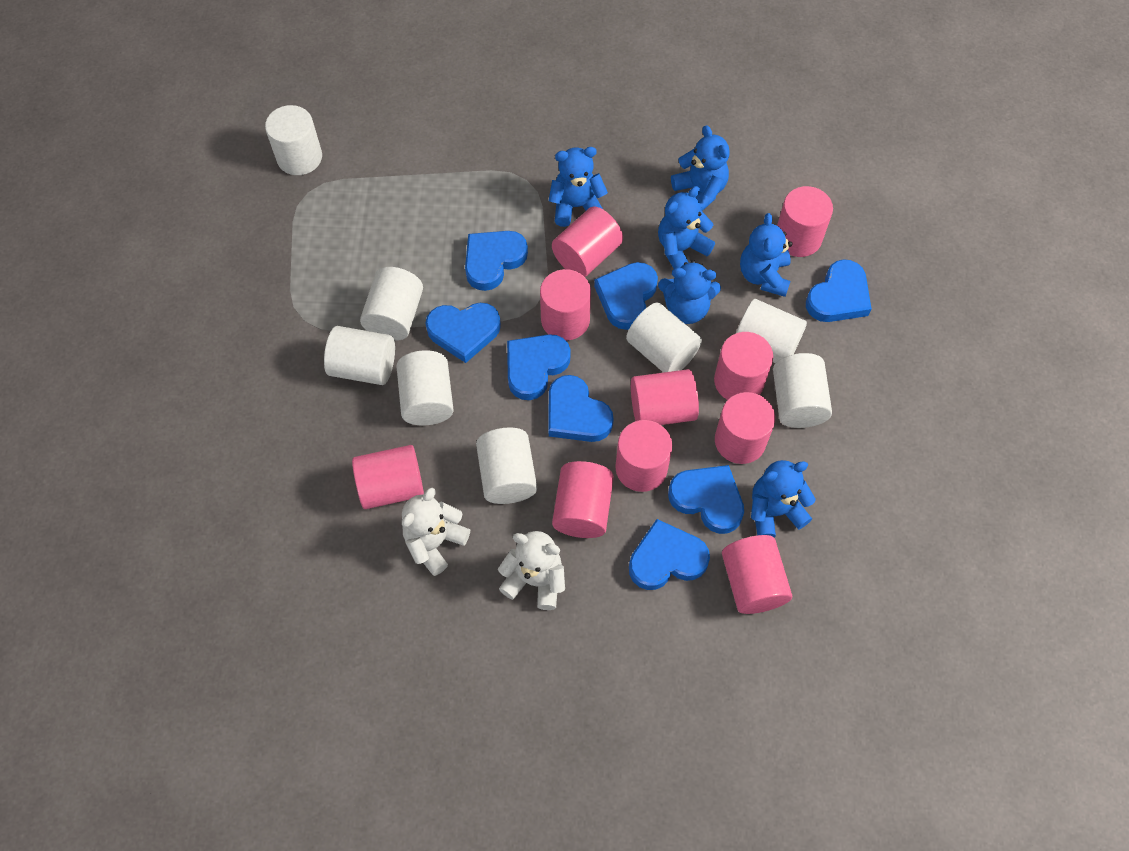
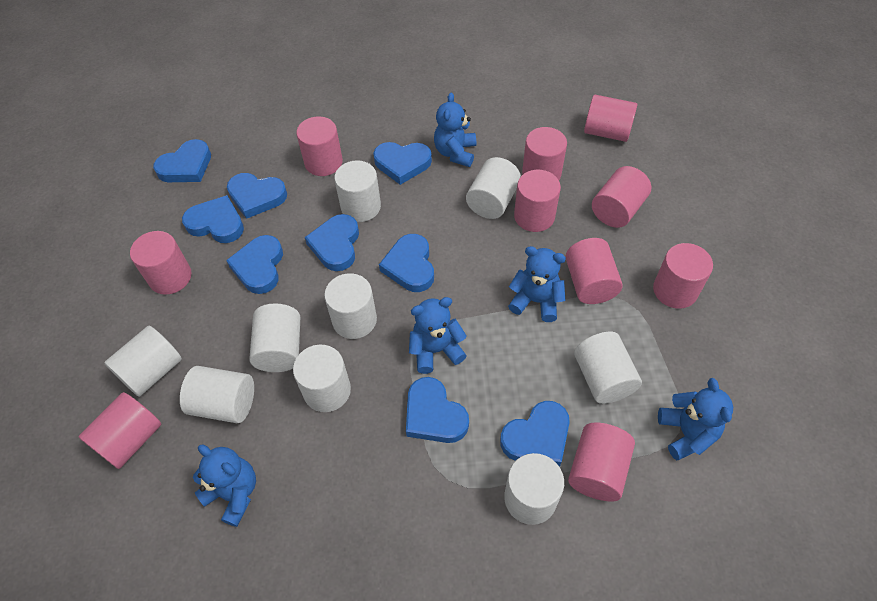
blue heart: 8 -> 9
blue teddy bear: 6 -> 5
white cylinder: 8 -> 9
white teddy bear: 2 -> 0

